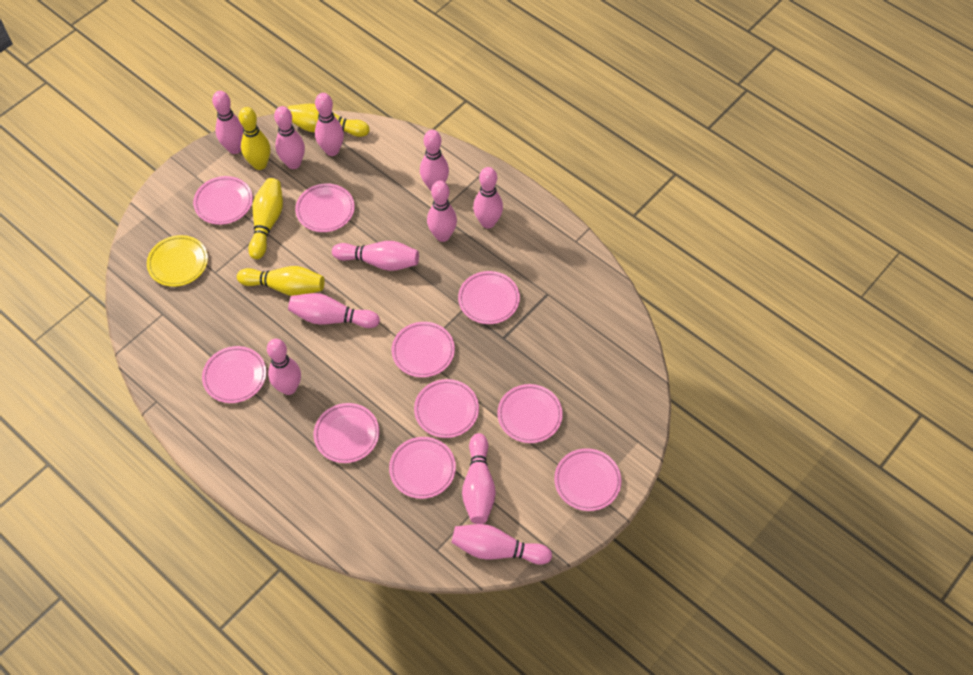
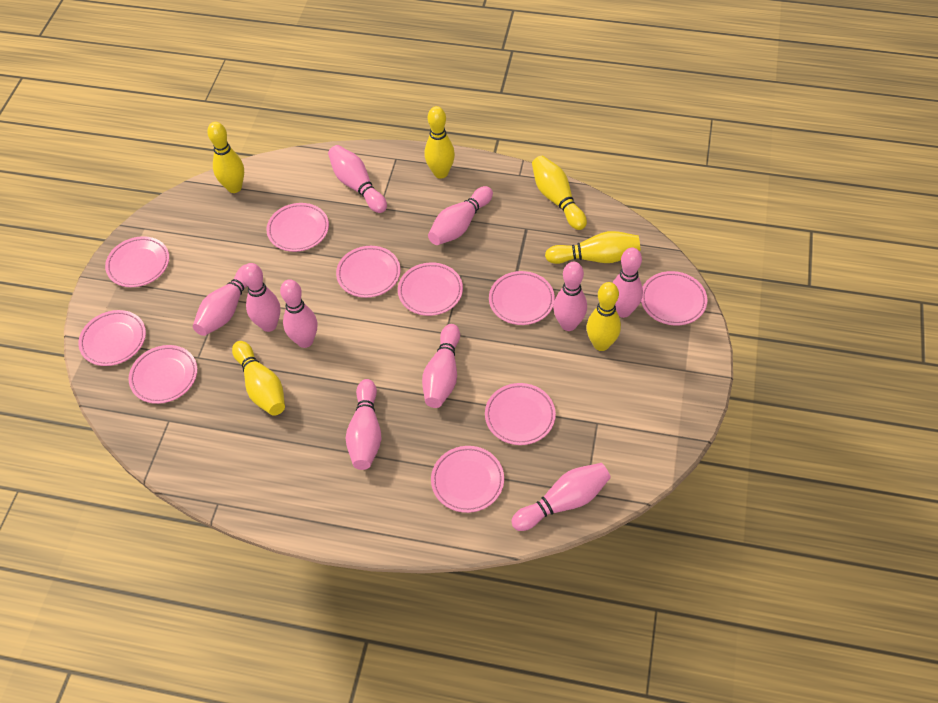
pink bowling pin: 11 -> 10
yellow bowling pin: 4 -> 6
yellow plate: 1 -> 0

